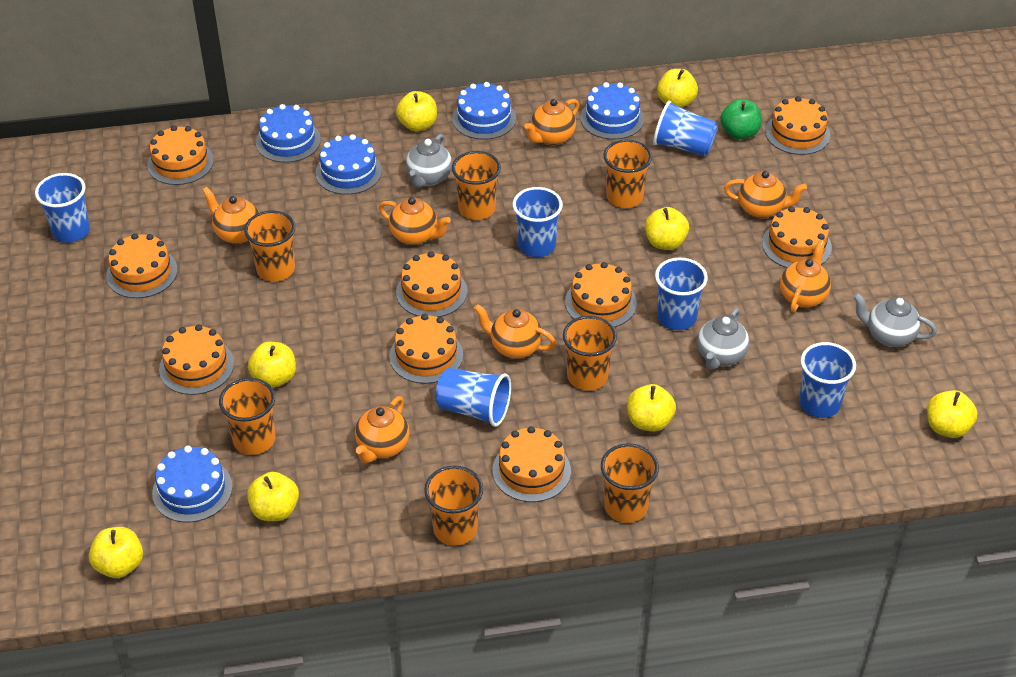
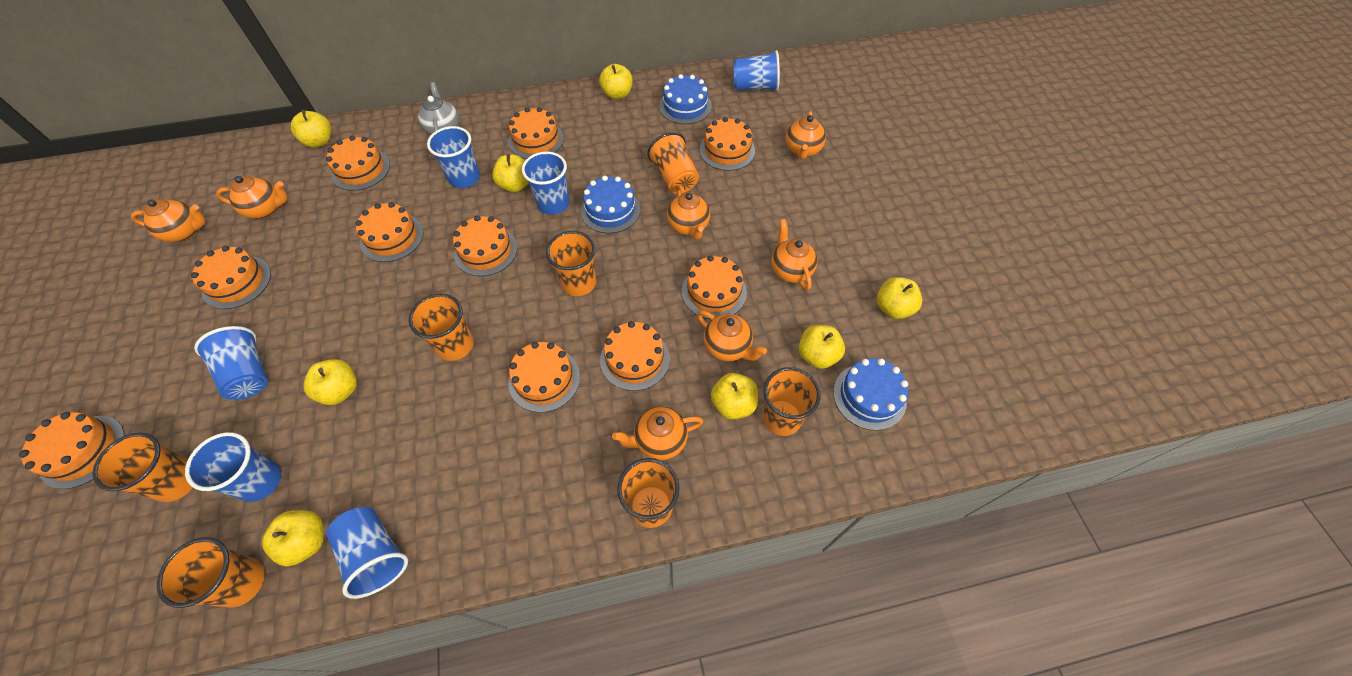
blue cake: 5 -> 3
green apple: 1 -> 0
grey teapot: 3 -> 1
orange cake: 9 -> 10

